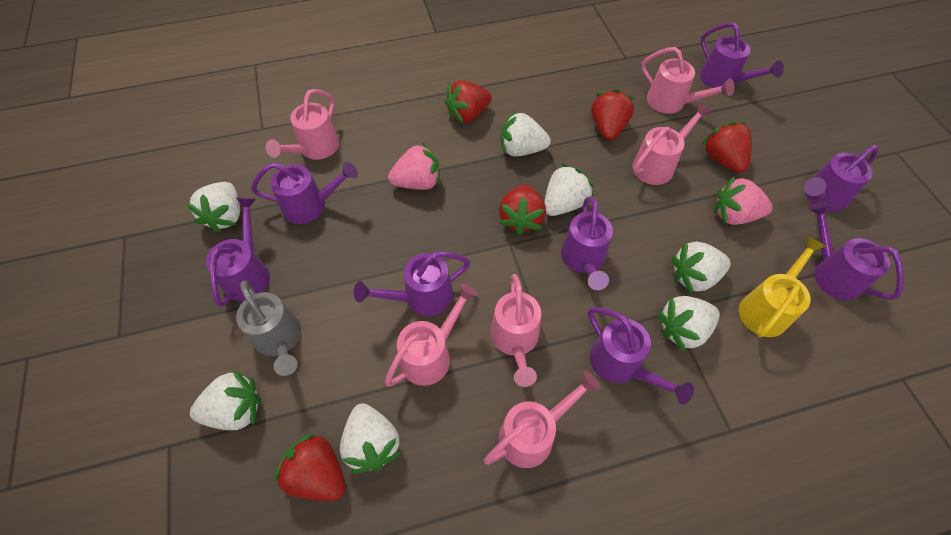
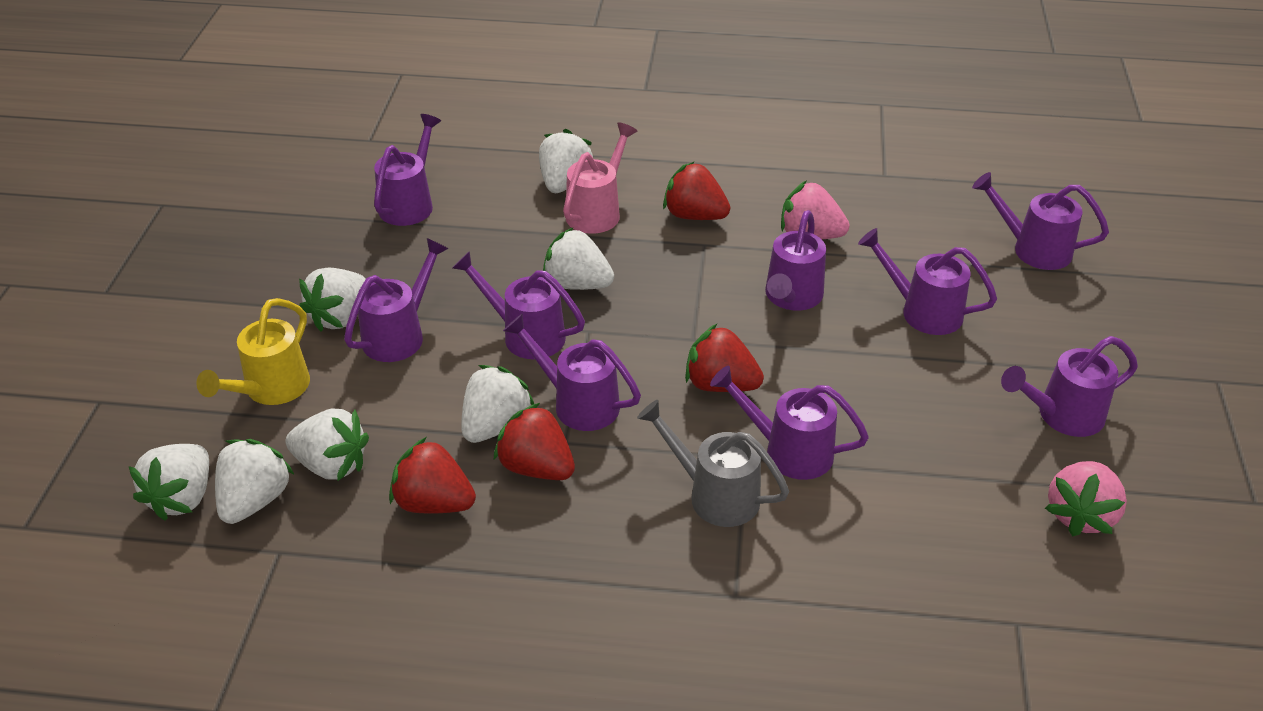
pink watering can: 6 -> 1
purple watering can: 8 -> 9
red strawberry: 5 -> 4

